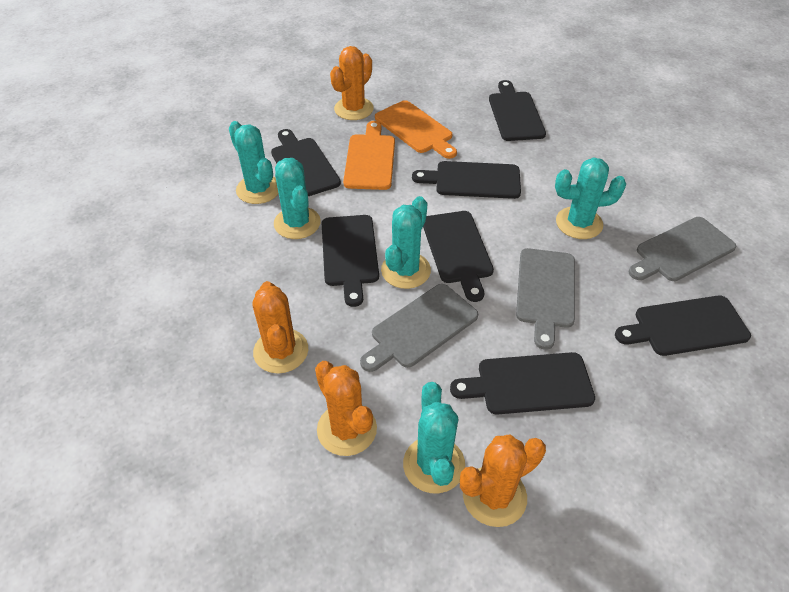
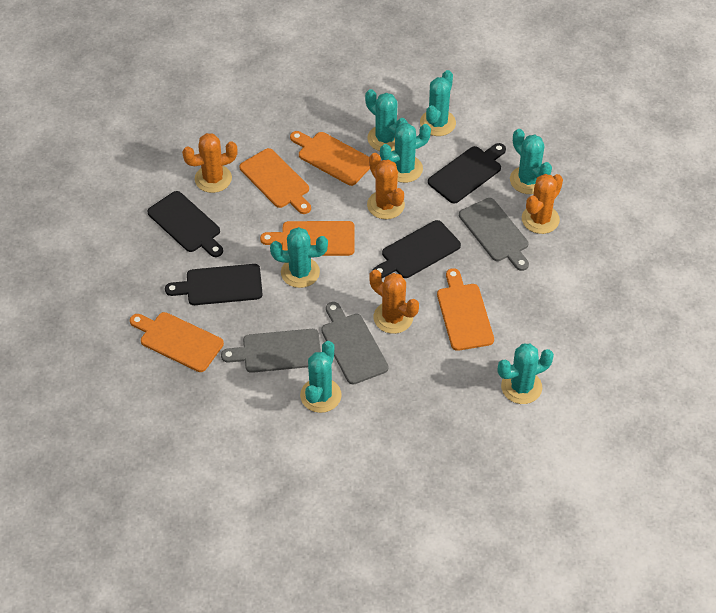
black cutting board: 7 -> 4
orange cutting board: 2 -> 5
turquoise cactus: 5 -> 7

